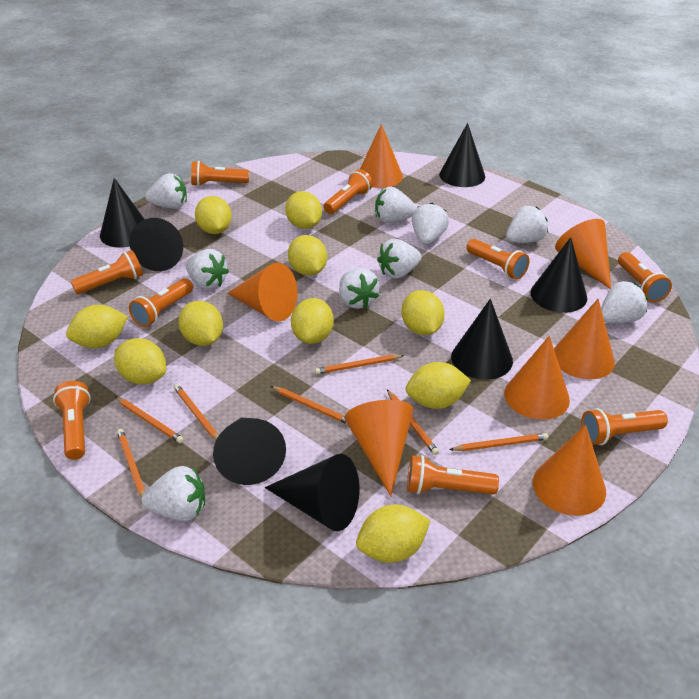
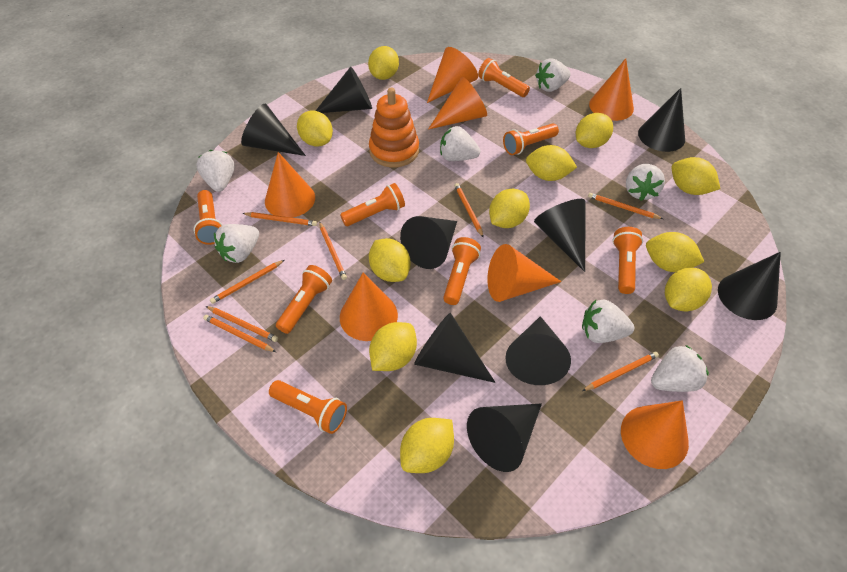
black cone: 7 -> 9
orange flashlight: 9 -> 8
orange pencil: 7 -> 8
orange stacking toy: 0 -> 1
white strawberry: 9 -> 7
yellow lemon: 10 -> 11

